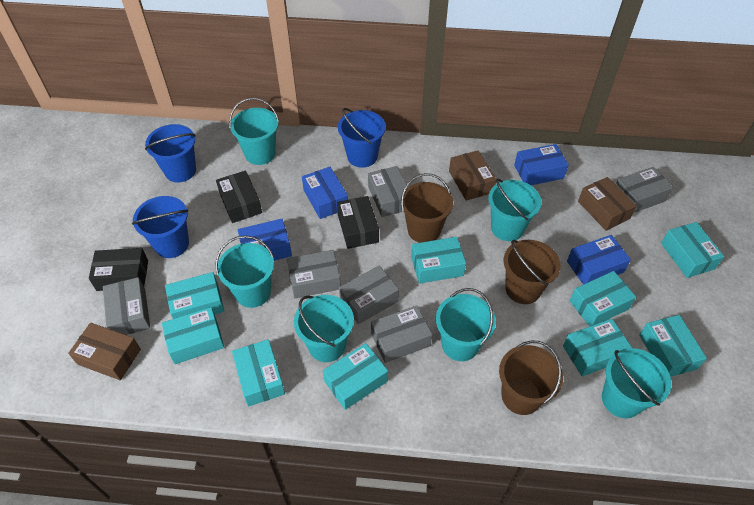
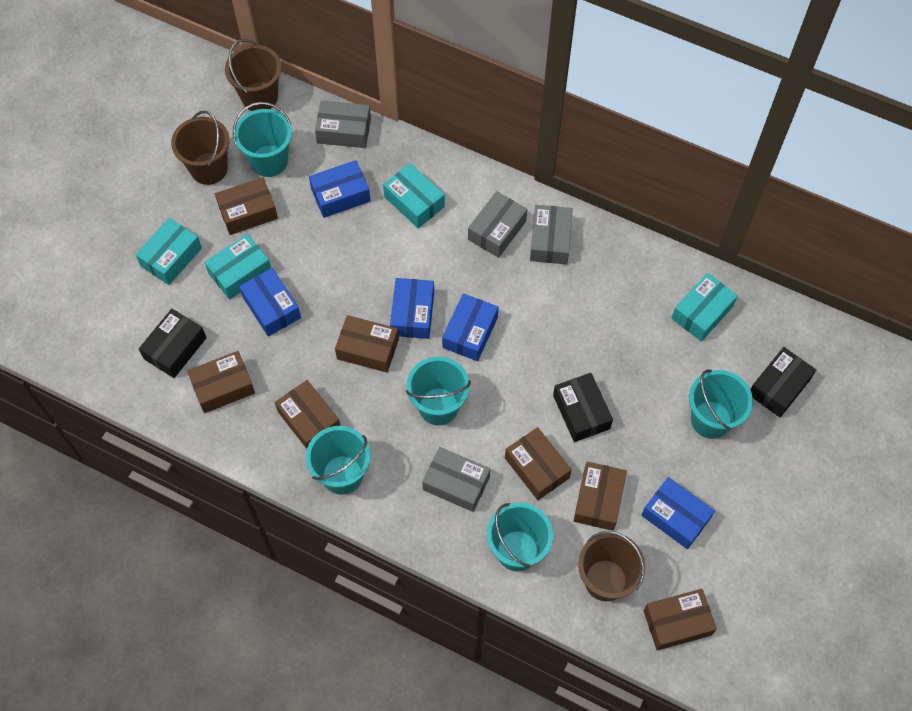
blue box: 4 -> 5
blue bucket: 3 -> 0
brown box: 3 -> 7
grey box: 6 -> 4
turquoise box: 9 -> 4
turquoise bucket: 6 -> 5

